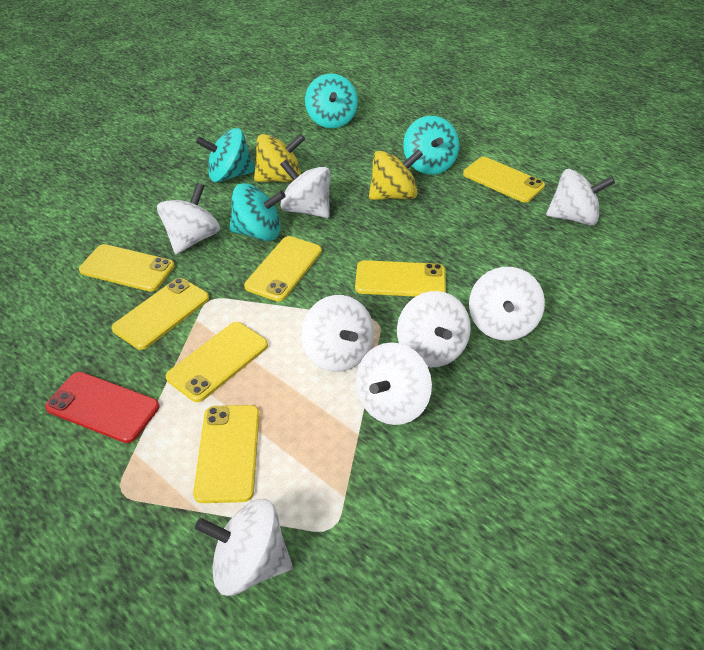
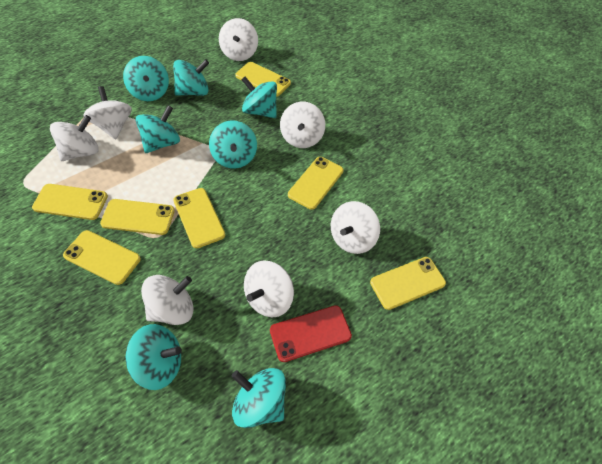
turquoise spinning top: 4 -> 7
white spinning top: 8 -> 7
yellow spinning top: 2 -> 0

